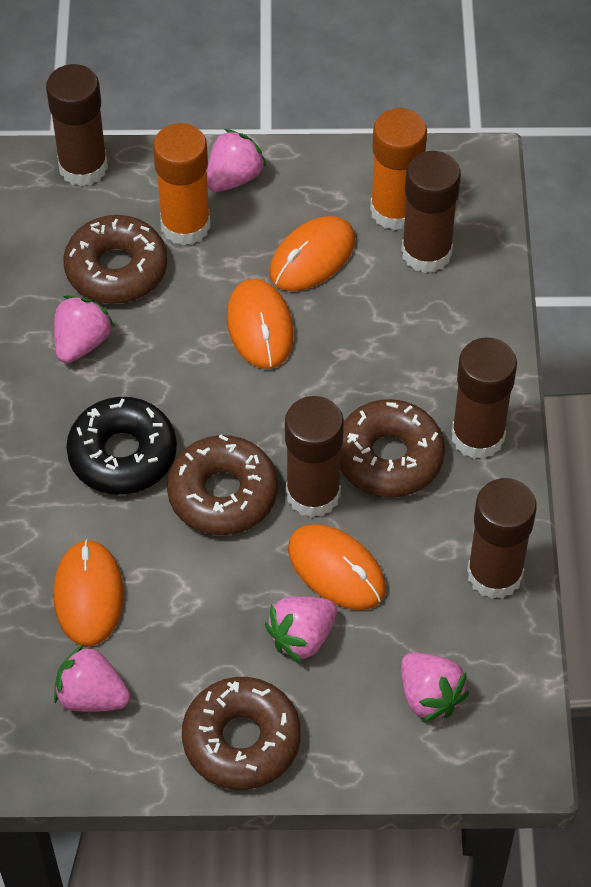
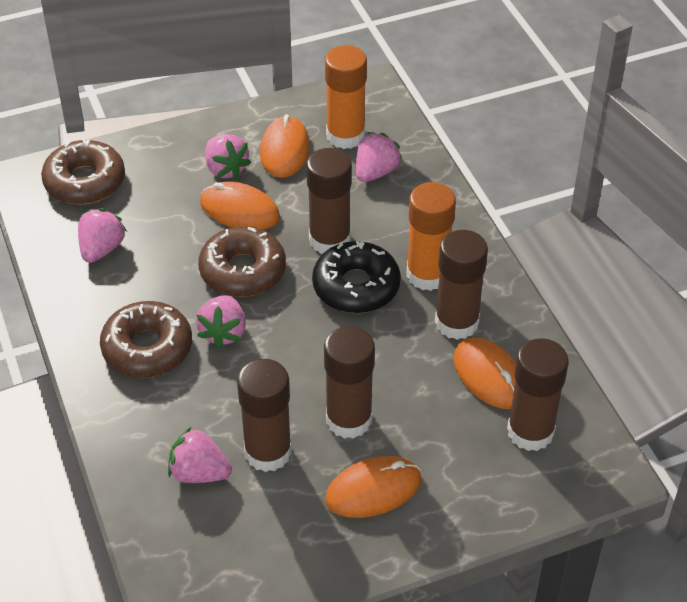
brown donut: 4 -> 3

